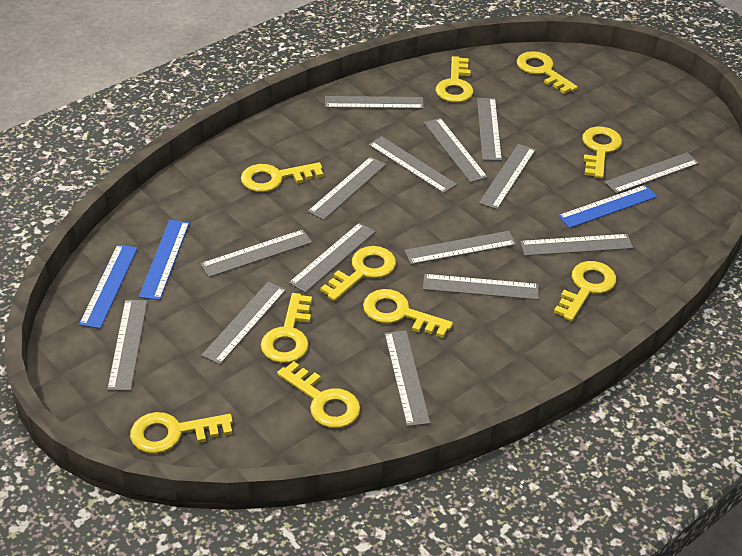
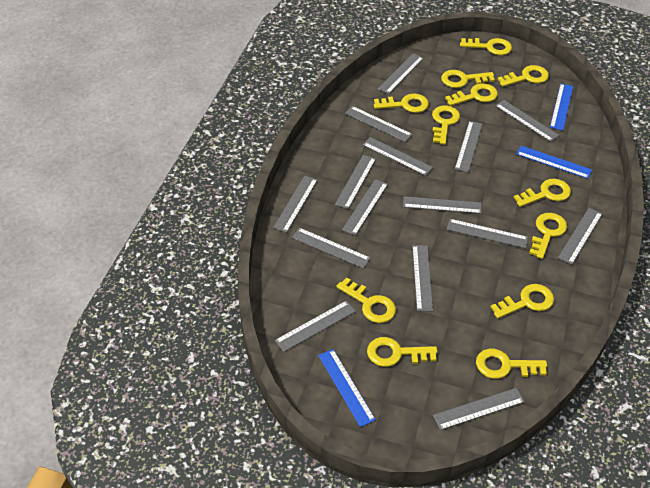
yellow key: 10 -> 12

